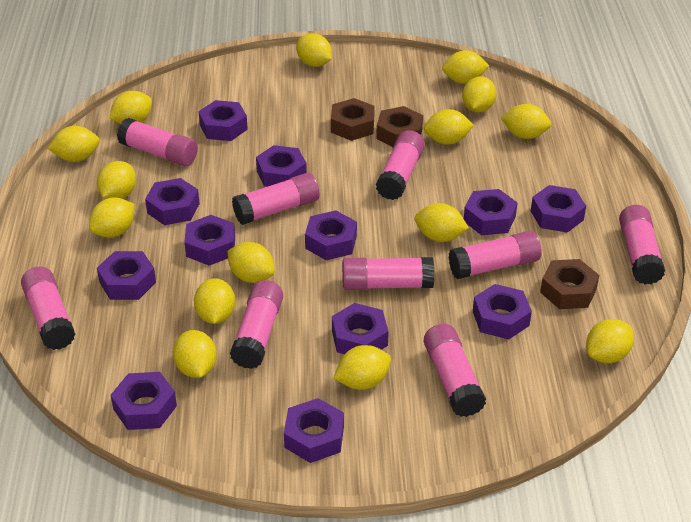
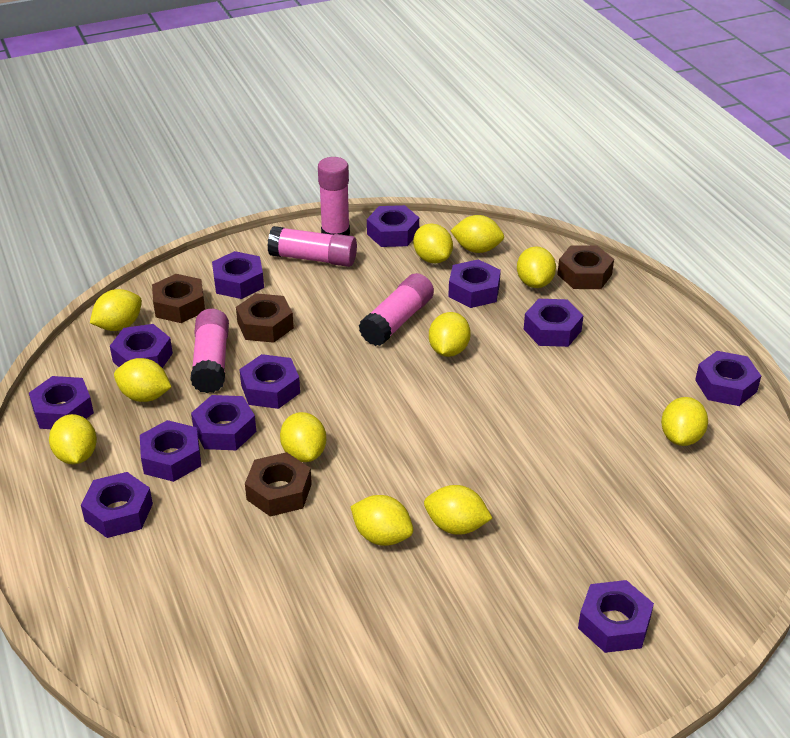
brown nut: 3 -> 4
pink glue stick: 9 -> 4
yellow lemon: 15 -> 11

